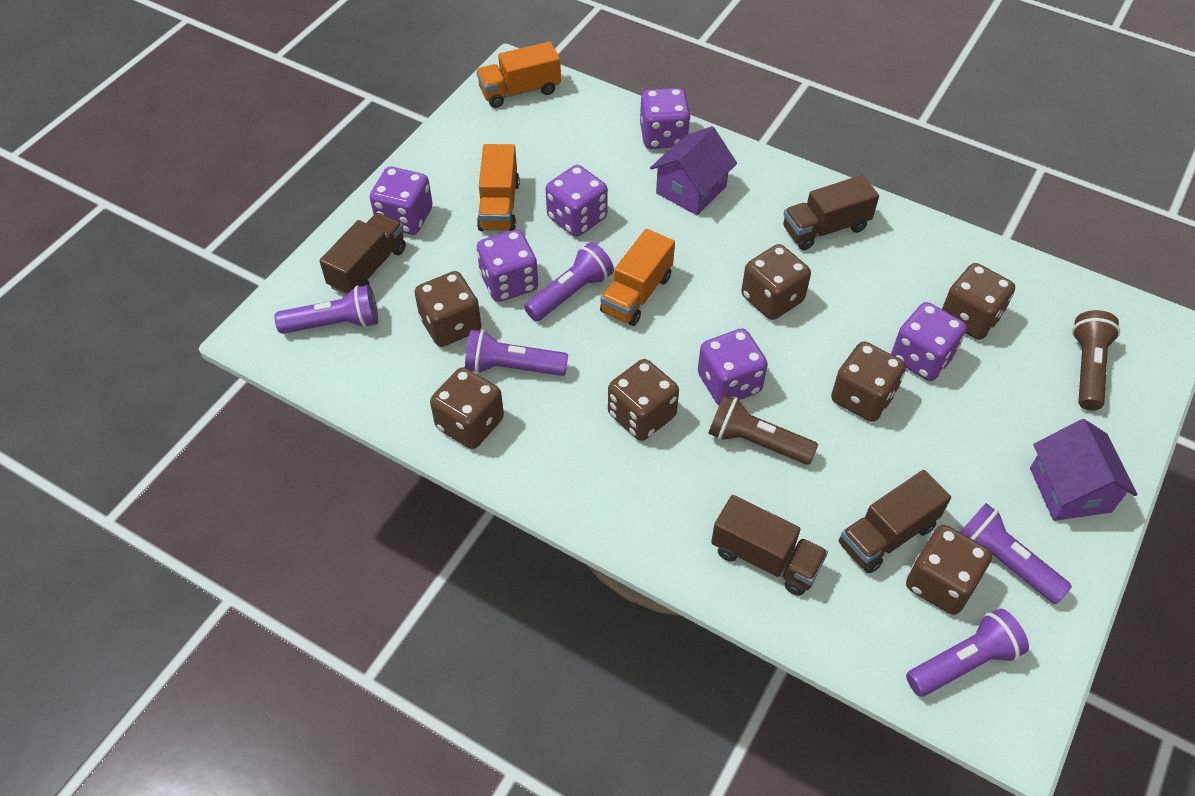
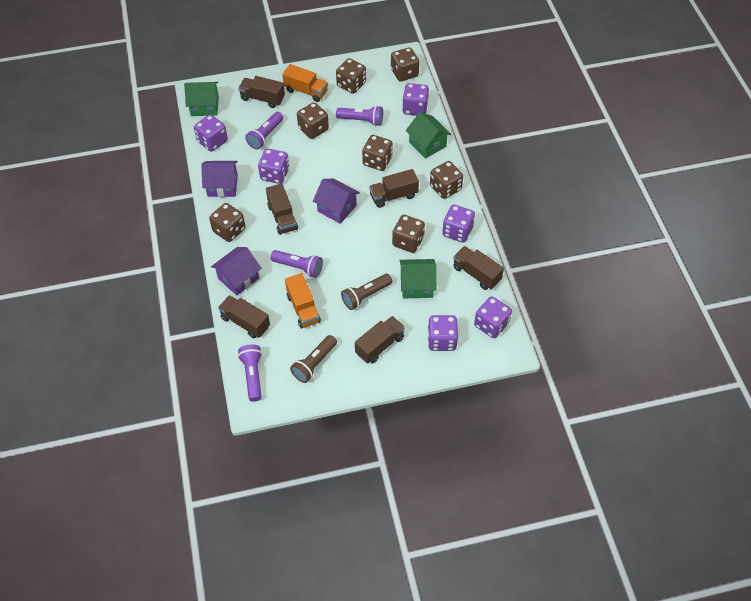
brown truck: 4 -> 6
green house: 0 -> 3
orange truck: 3 -> 2
purple flashlight: 5 -> 4
purple house: 2 -> 3

